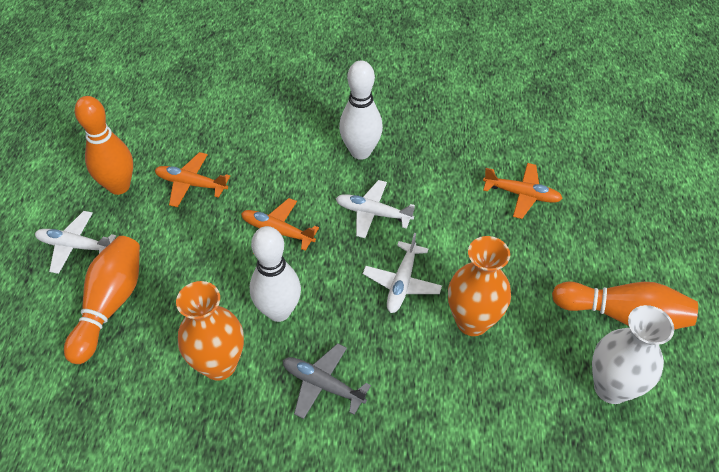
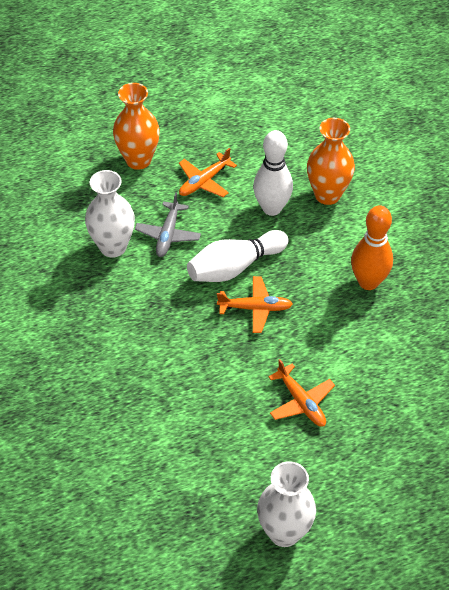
orange bowling pin: 3 -> 1
white plane: 3 -> 0
white vase: 1 -> 2

